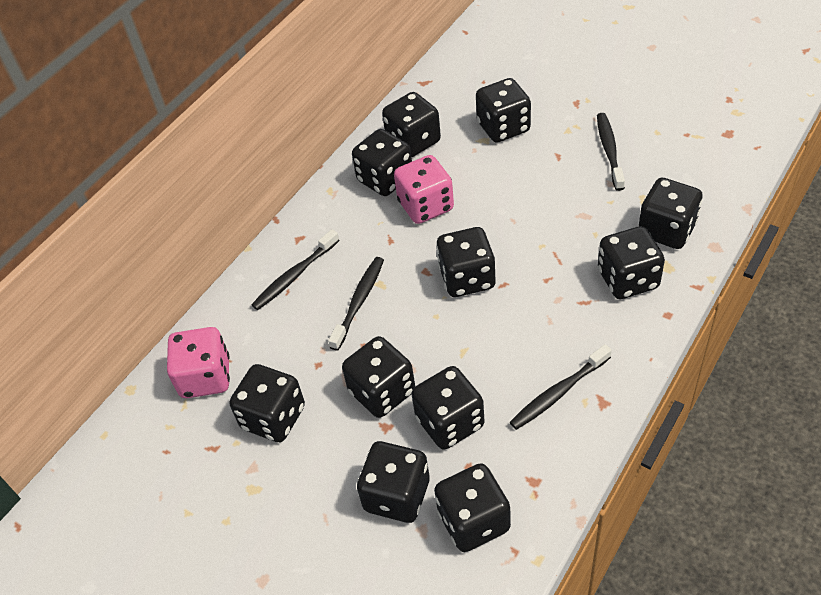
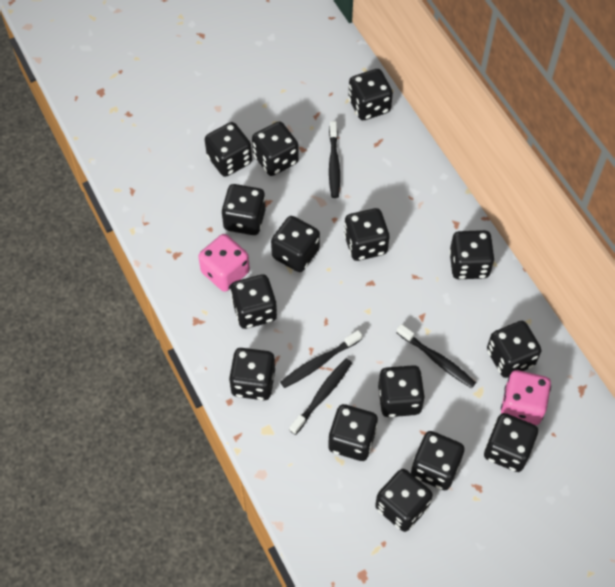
black dice: 11 -> 15

